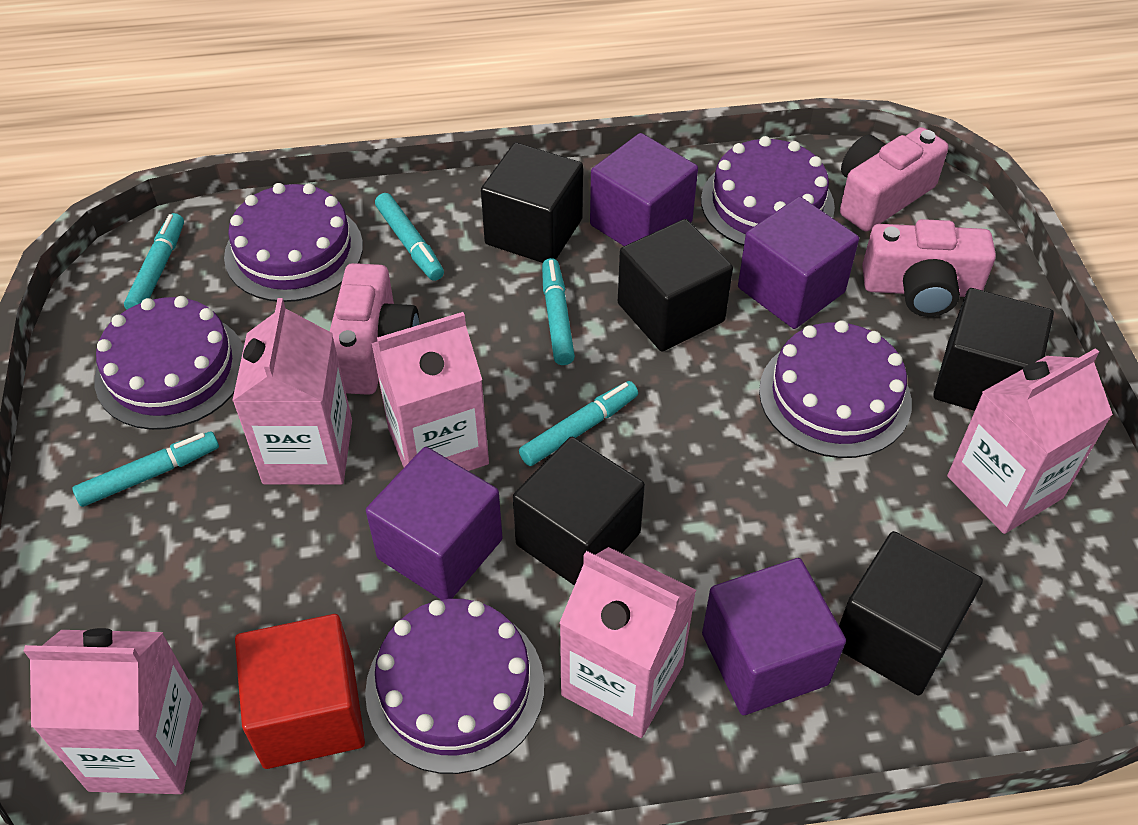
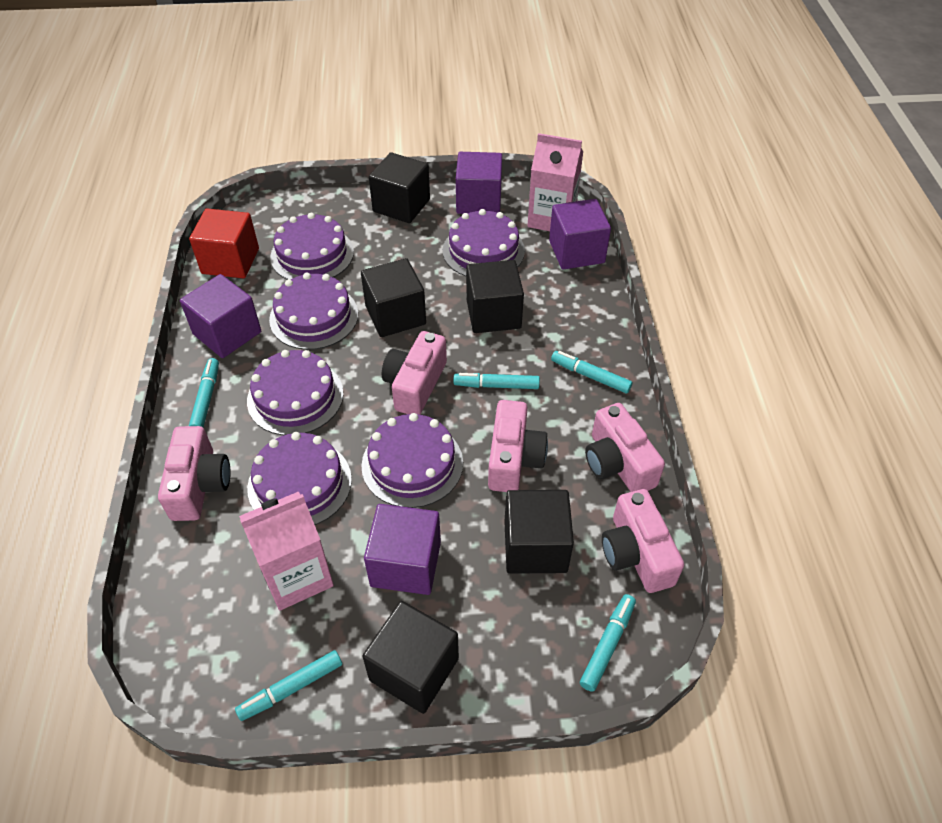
pink camera: 3 -> 5
pink carton: 5 -> 2
purple cake: 5 -> 6

